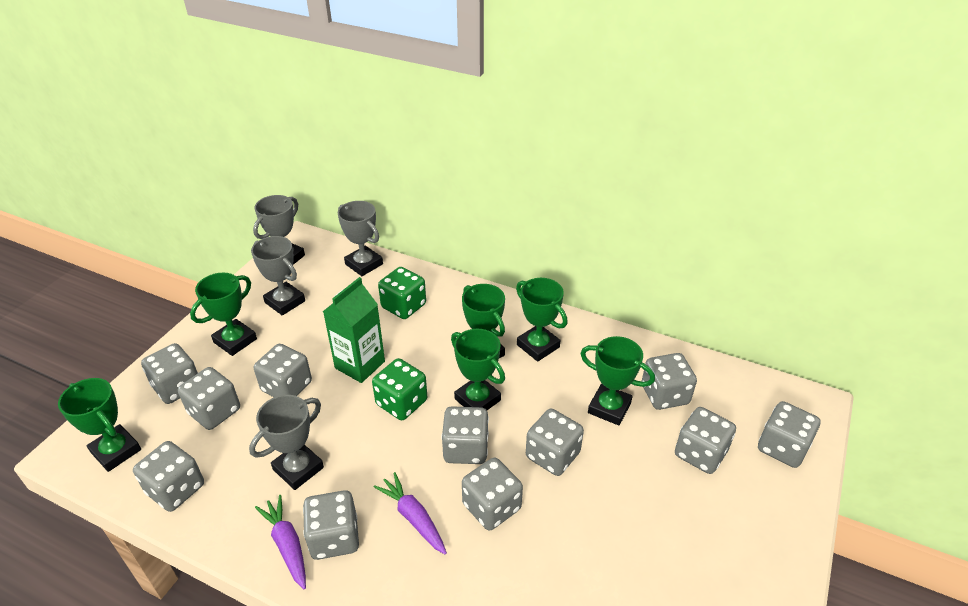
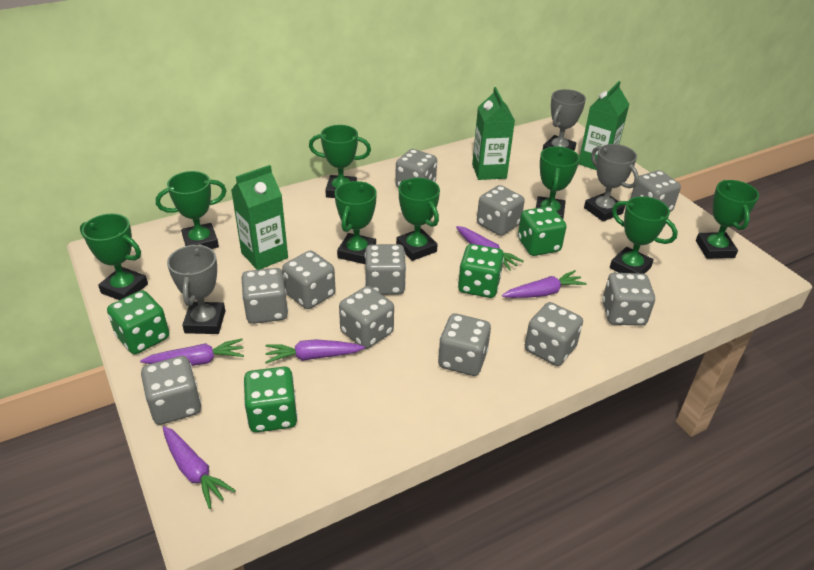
green carton: 1 -> 3
green dice: 2 -> 4
green trophy: 6 -> 8
grey trophy: 4 -> 3
purple carrot: 2 -> 5

